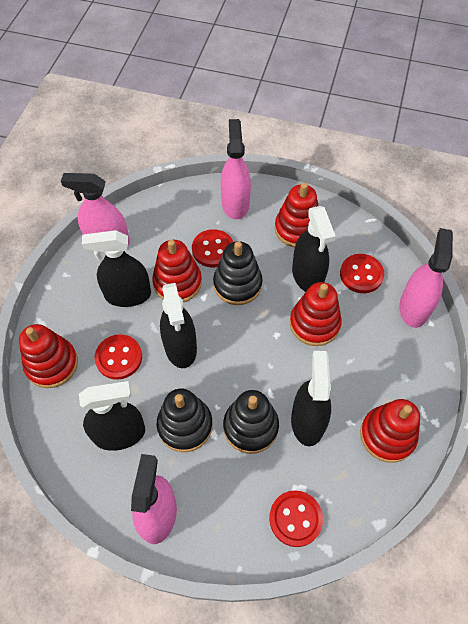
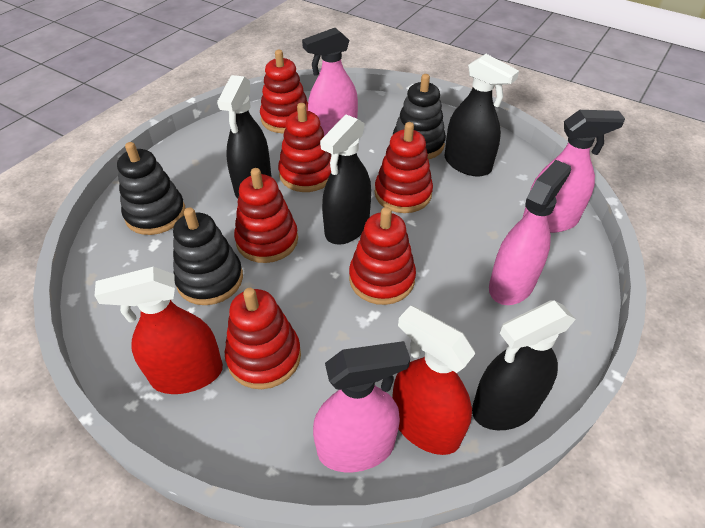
black spray bottle: 5 -> 4
red button: 4 -> 0
red spray bottle: 0 -> 2
red stacking toy: 5 -> 6

